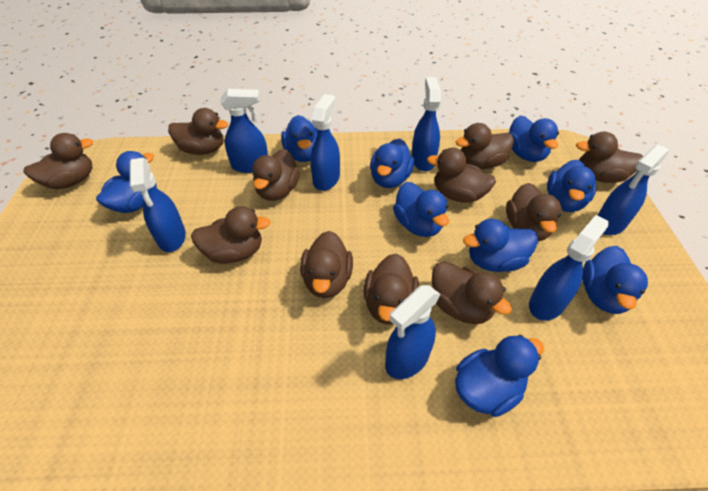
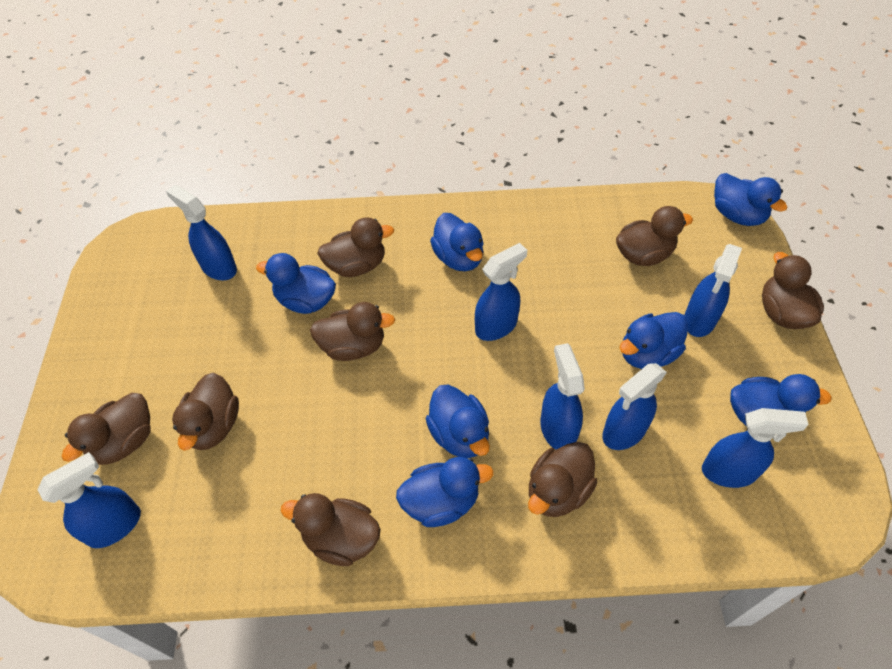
blue duck: 9 -> 7
brown duck: 11 -> 8

